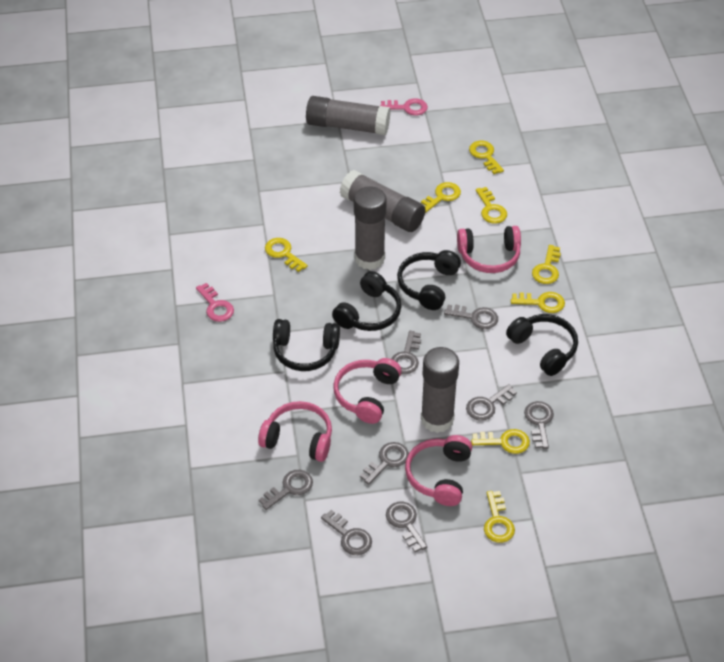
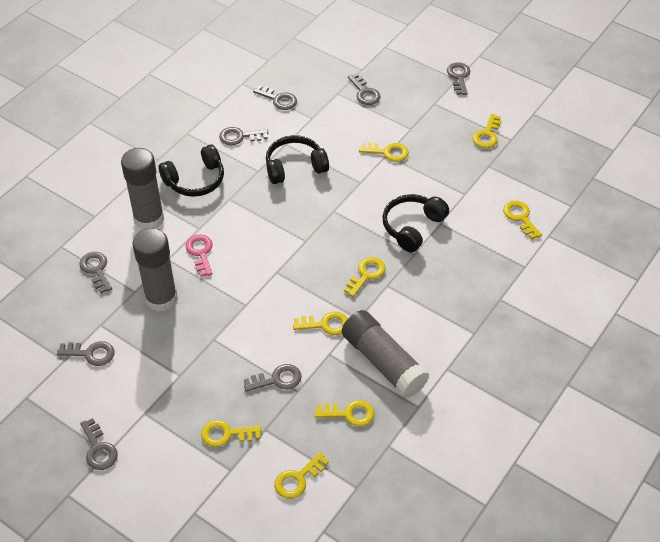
black headphones: 4 -> 3
grey glue stick: 4 -> 3
pink headphones: 4 -> 0
pink key: 2 -> 1

